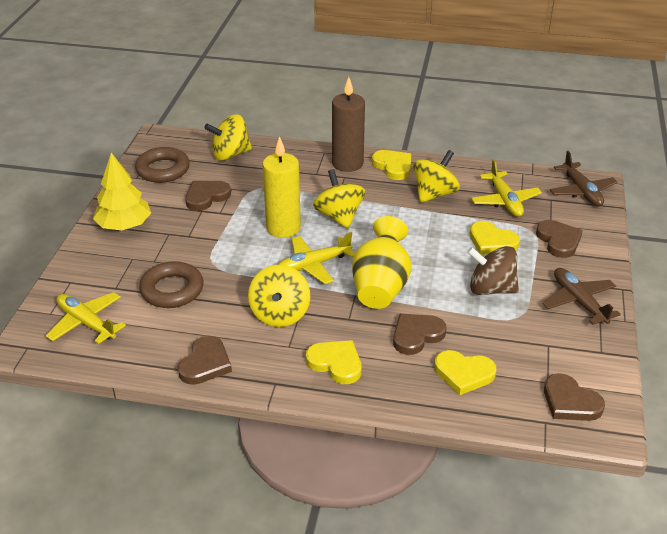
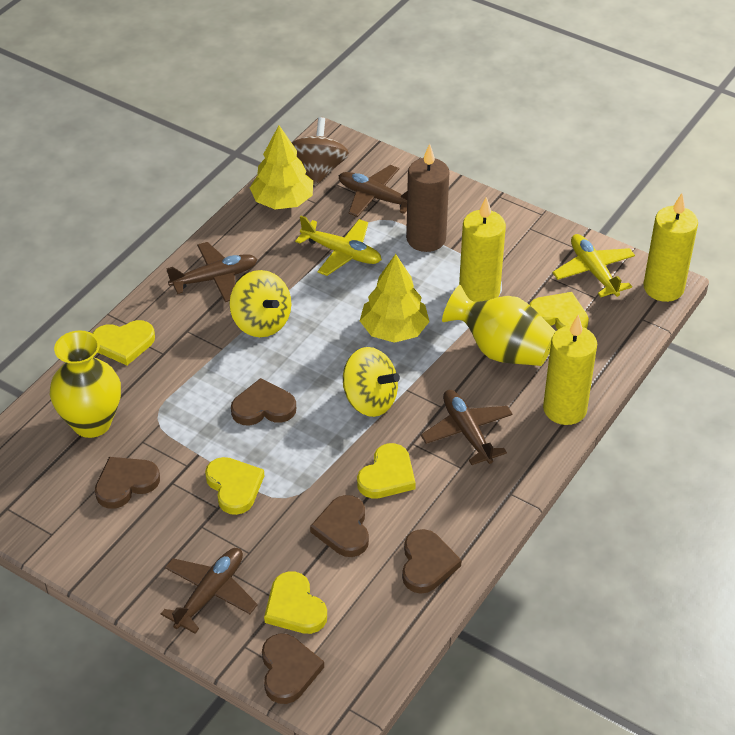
brown plane: 2 -> 4
brown ring: 2 -> 0
yellow candle: 1 -> 3
yellow heart: 4 -> 5
yellow plane: 3 -> 2
yellow spinning top: 4 -> 2
yellow tree: 1 -> 2
yellow vase: 1 -> 2

